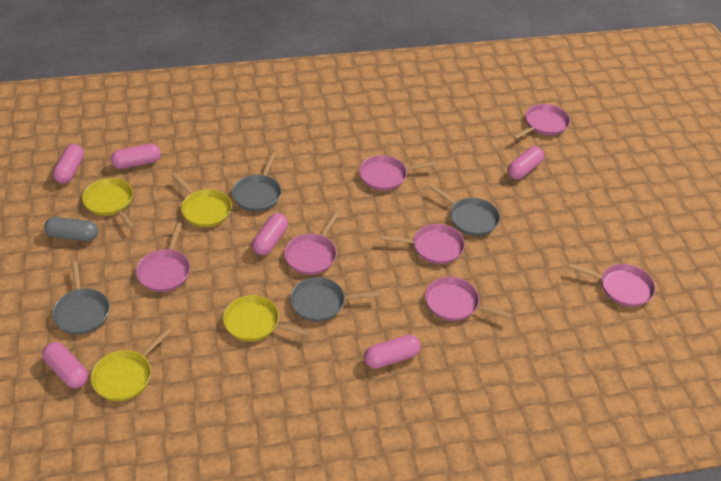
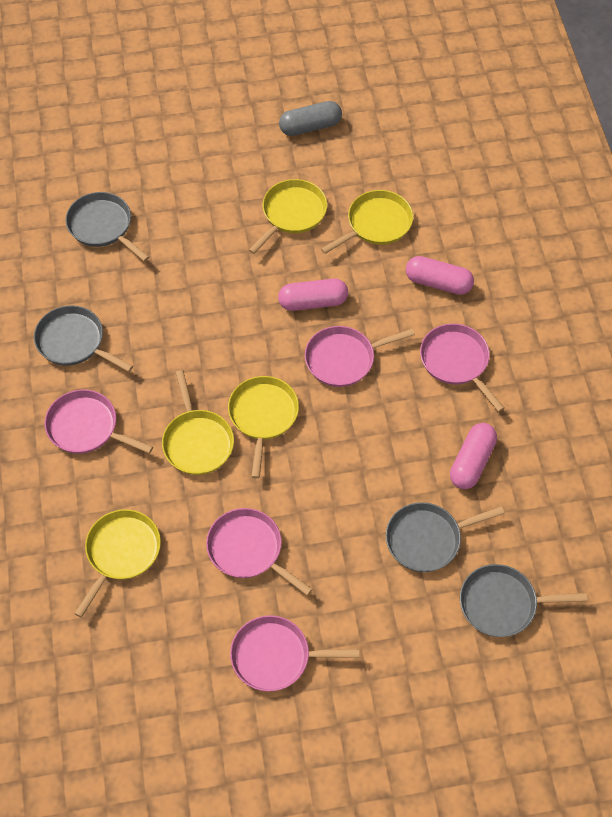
pink capsule: 6 -> 3
pink pan: 7 -> 5
yellow pan: 4 -> 5

